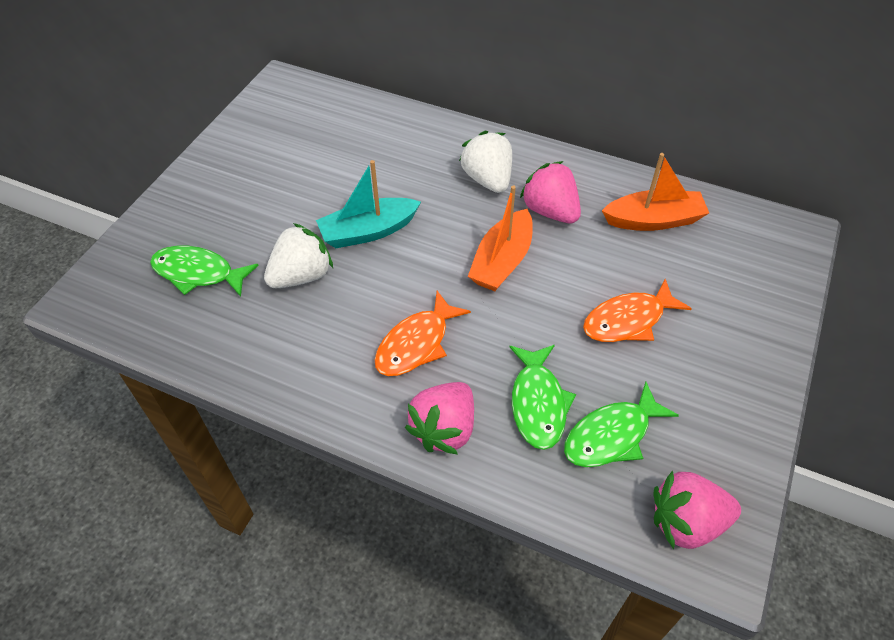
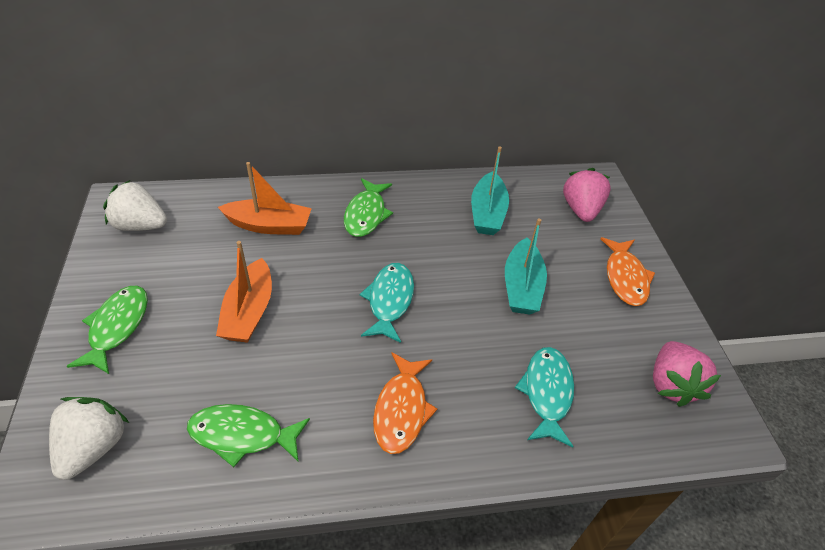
pink strawberry: 3 -> 2
turquoise boat: 1 -> 2
turquoise fish: 0 -> 2

